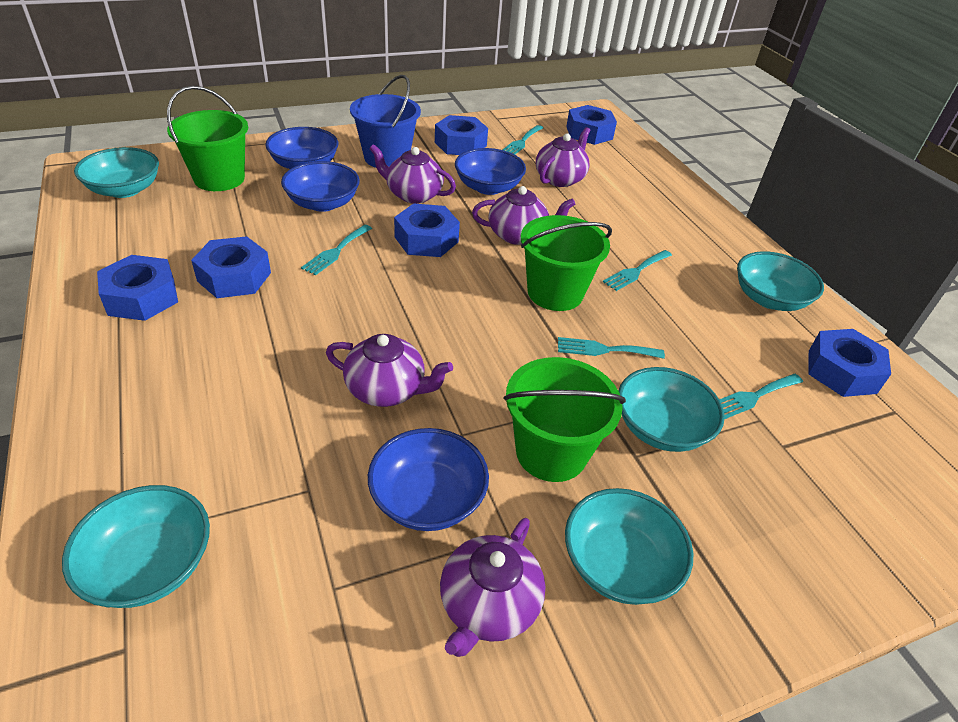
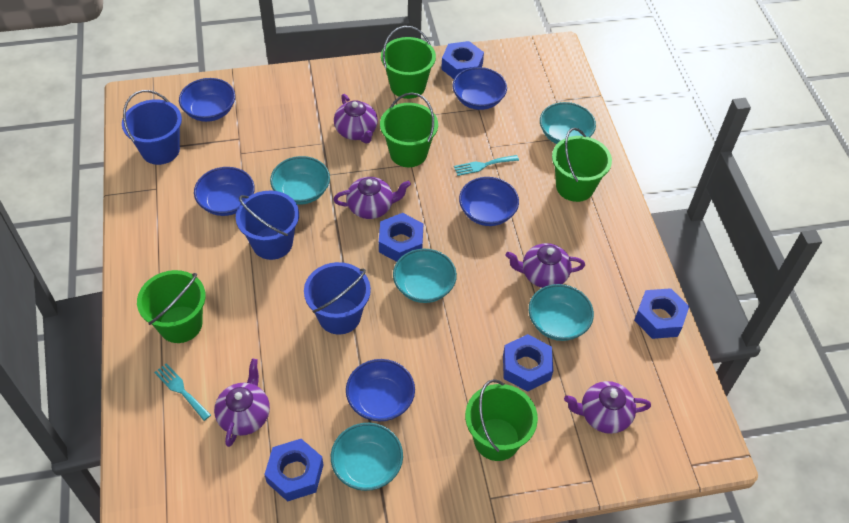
blue bowl: 4 -> 5
blue bucket: 1 -> 3
blue nut: 6 -> 5
green bucket: 3 -> 5
turquoise fork: 5 -> 2

